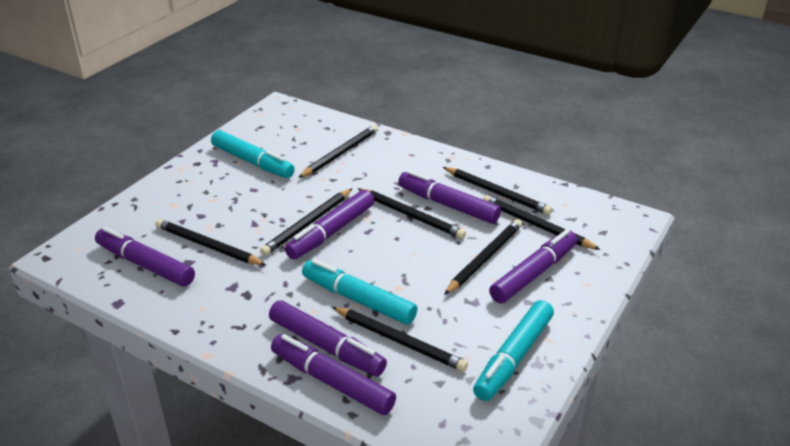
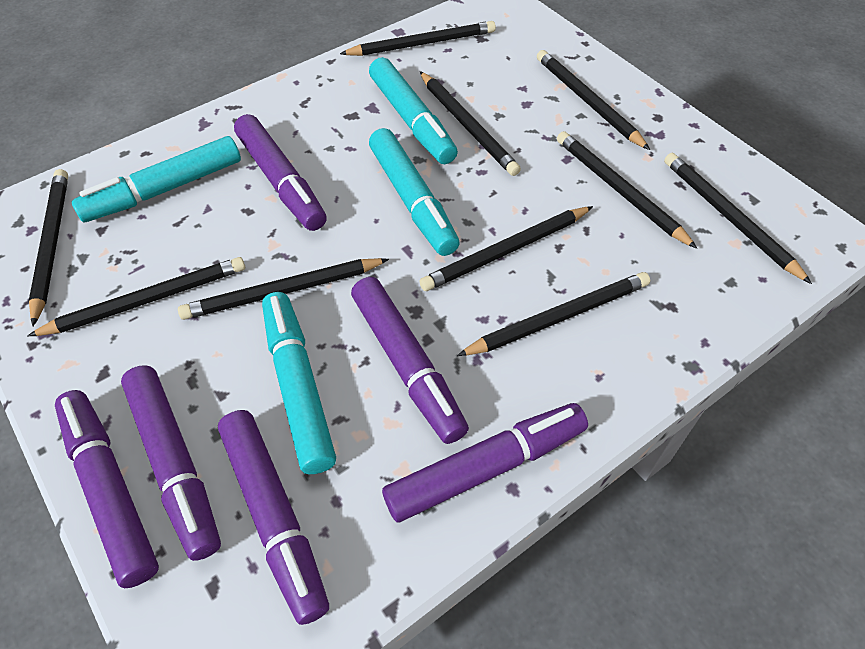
black pencil: 8 -> 10
turquoise marker: 3 -> 4

